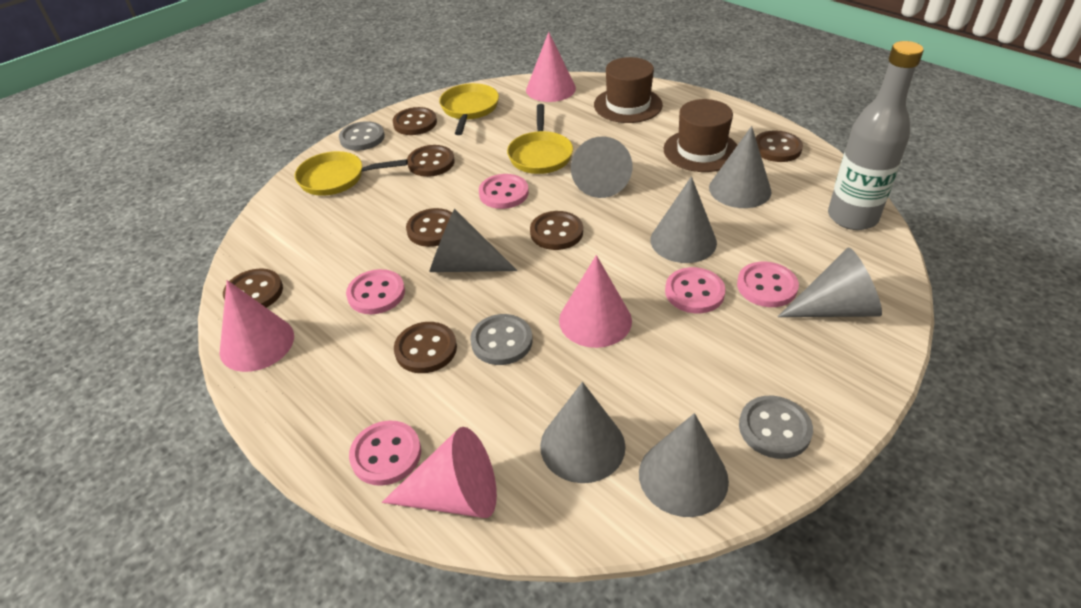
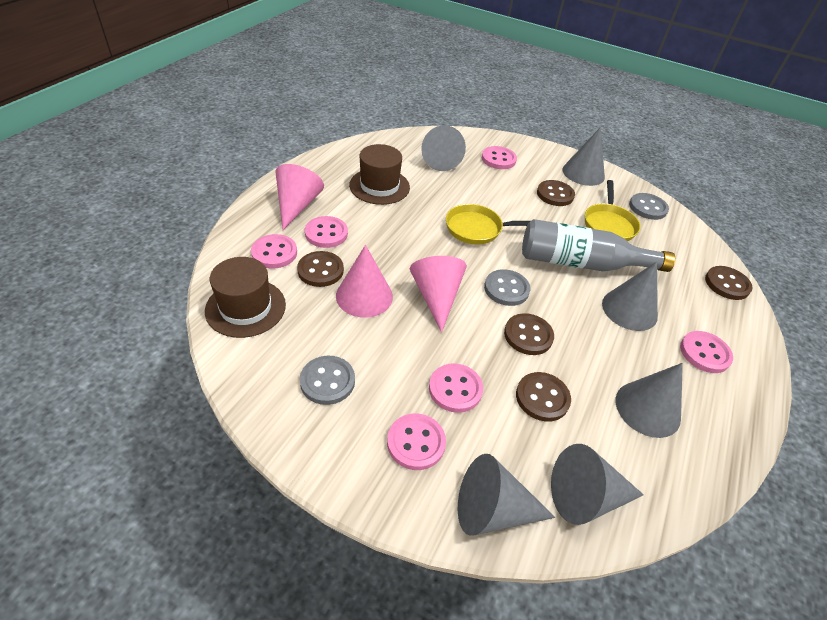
brown button: 7 -> 5
grey cone: 7 -> 6
pink button: 5 -> 6
pink cone: 4 -> 3
yellow pan: 3 -> 2

